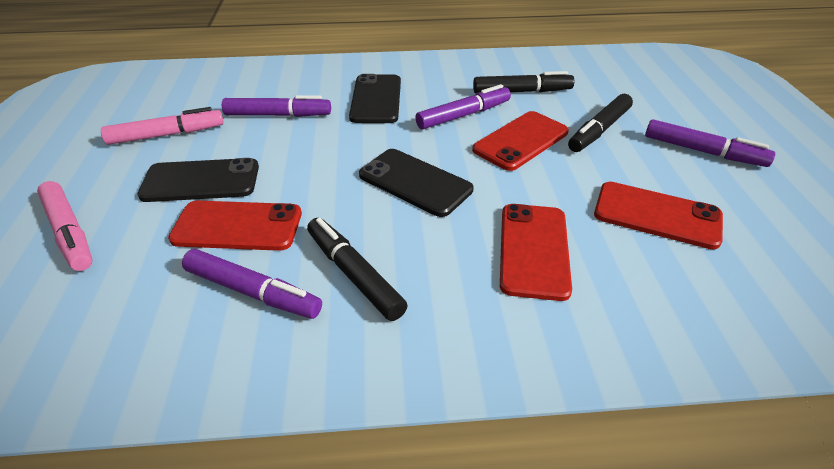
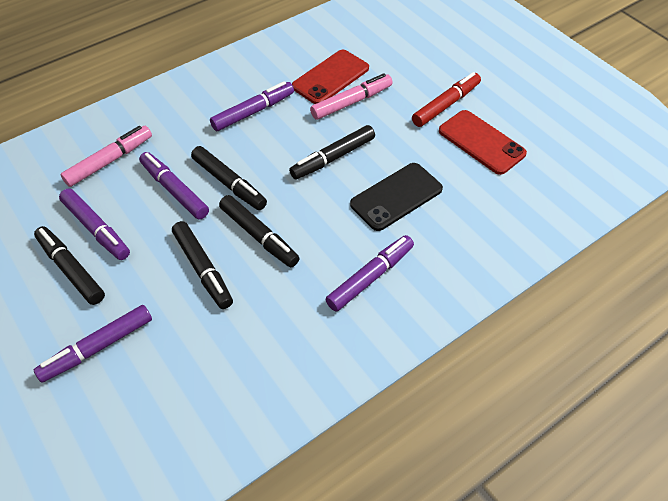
black marker: 3 -> 5
black phone: 3 -> 1
purple marker: 4 -> 5
red marker: 0 -> 1
red phone: 4 -> 2

